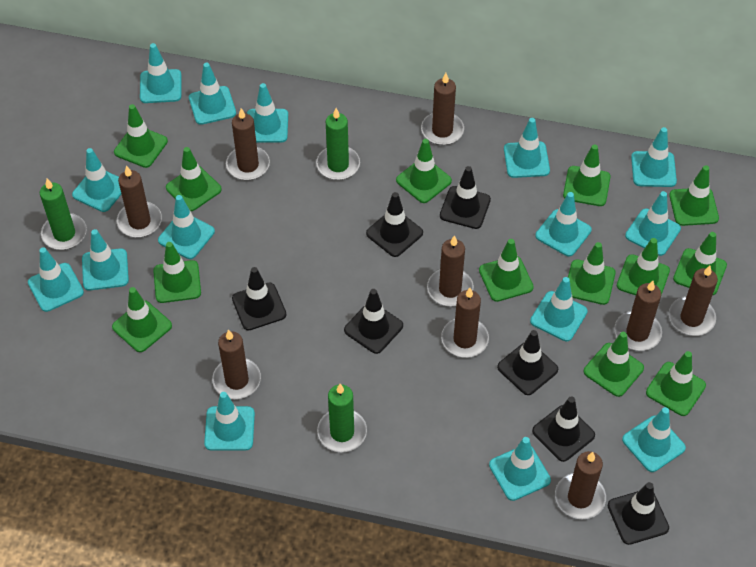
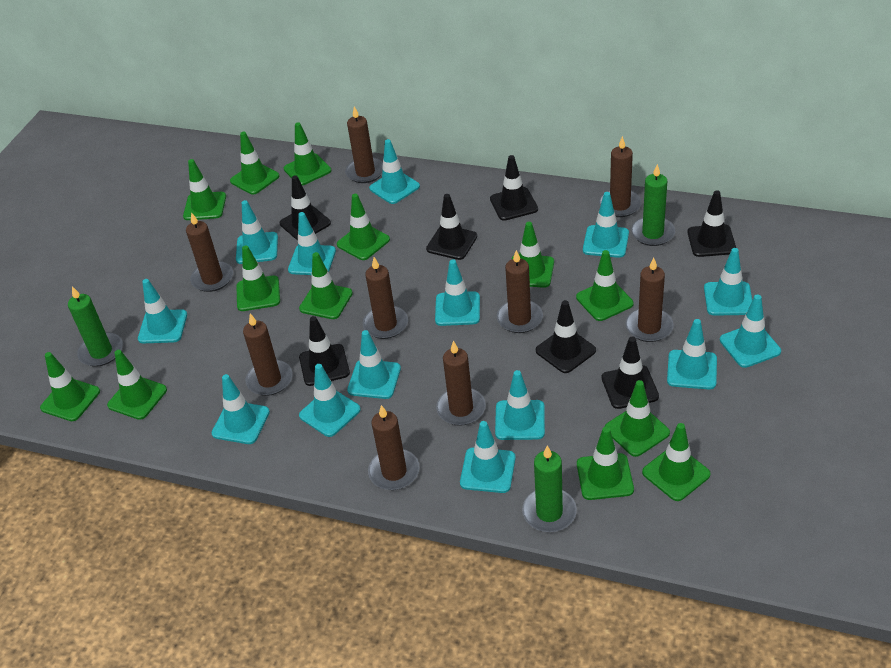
turquoise traffic cone: 15 -> 14

